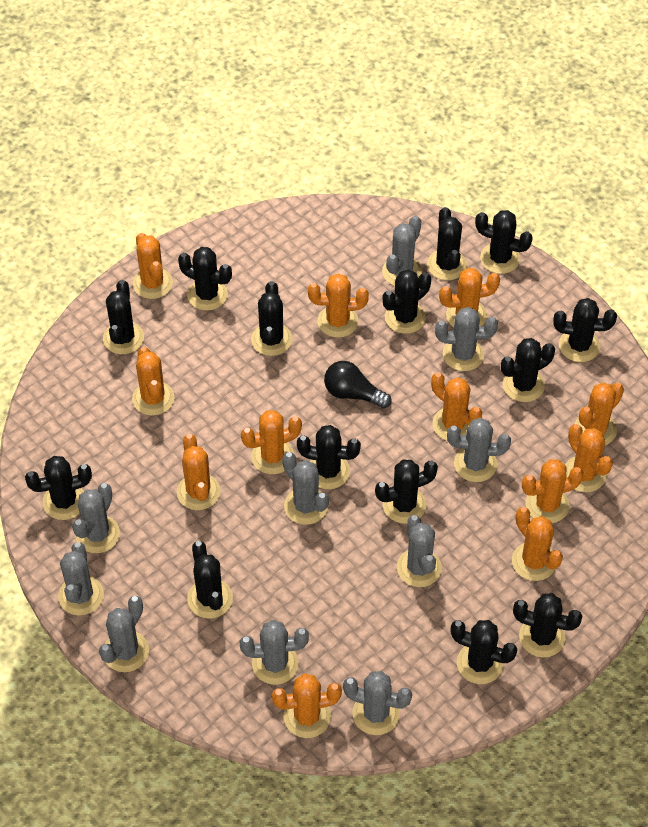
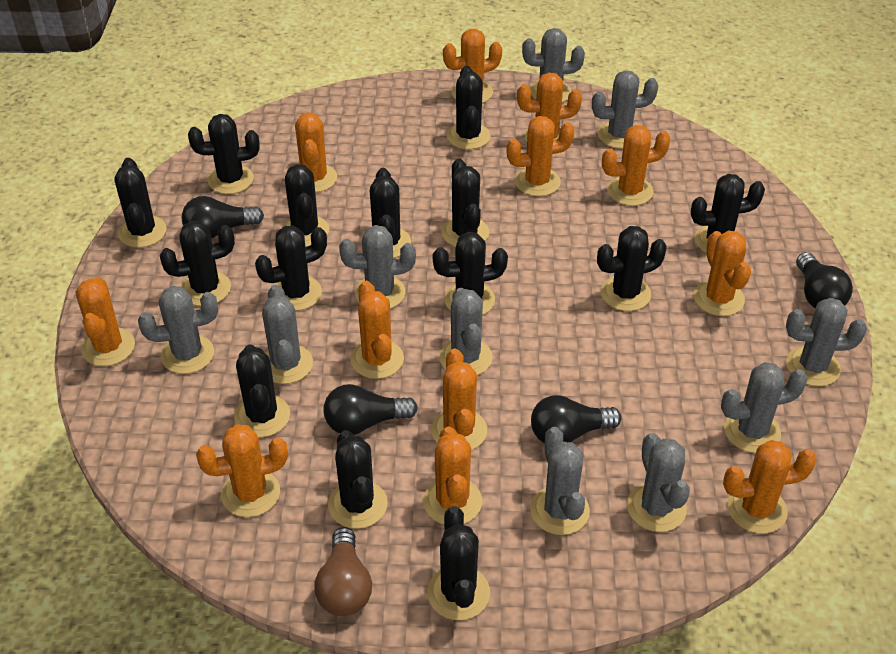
black light bulb: 1 -> 4
brown light bulb: 0 -> 1

